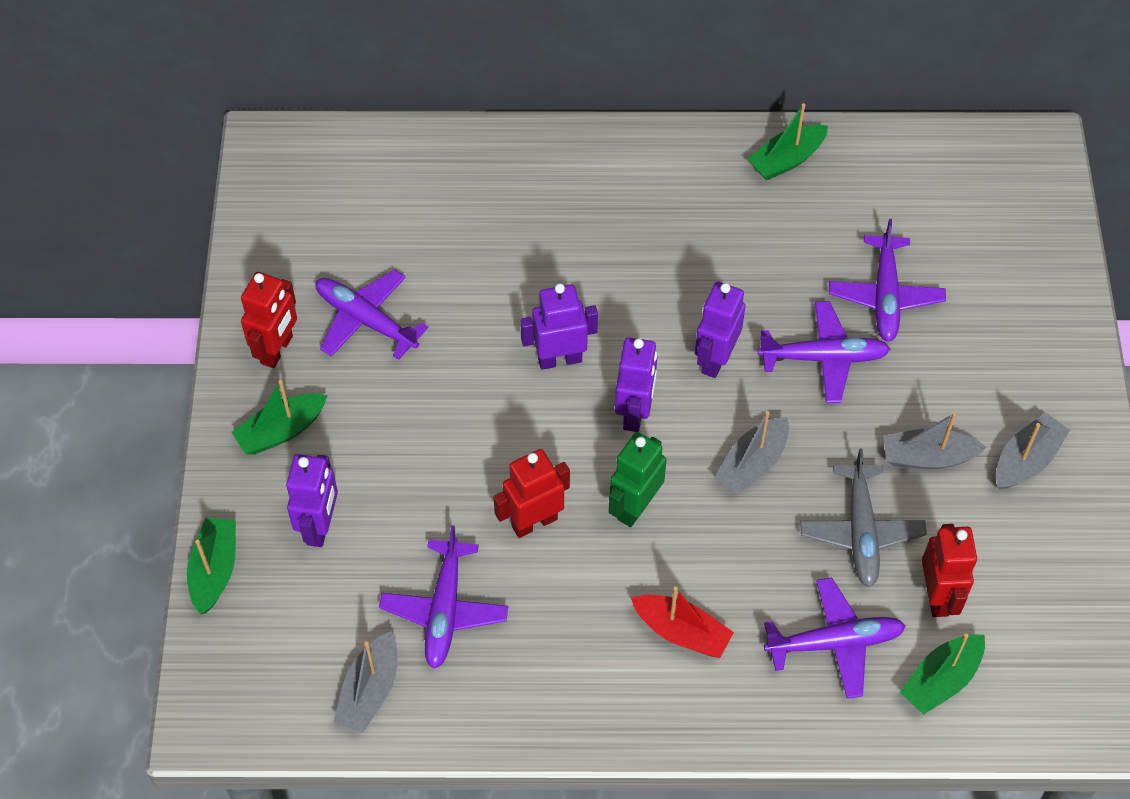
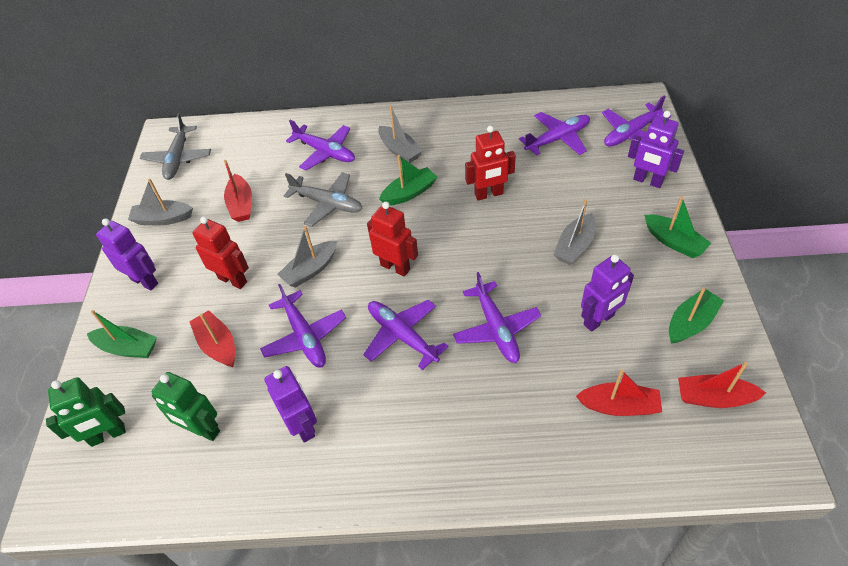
green robot: 1 -> 2
grey plane: 1 -> 2
purple plane: 5 -> 6
red boat: 1 -> 4

